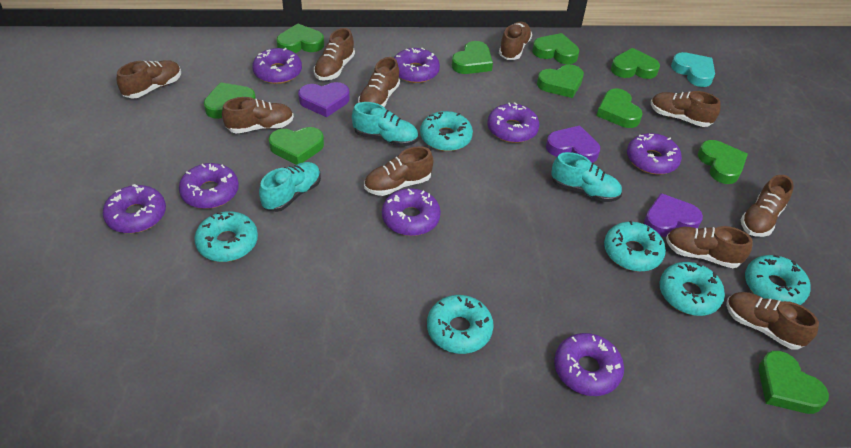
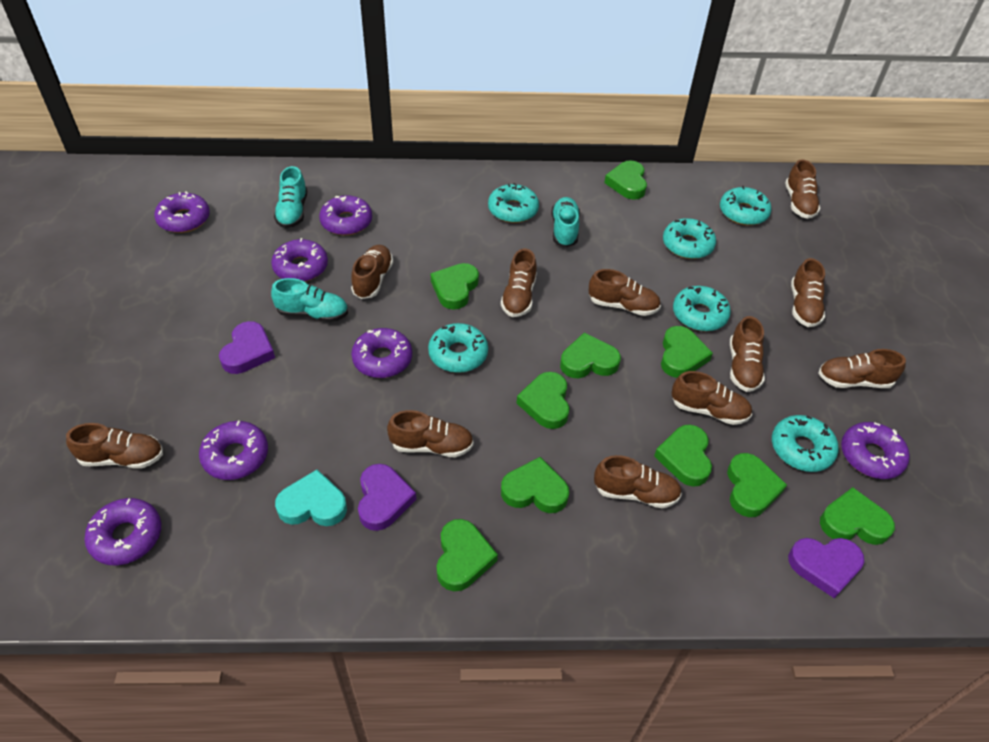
brown shoe: 10 -> 11
purple donut: 8 -> 7

